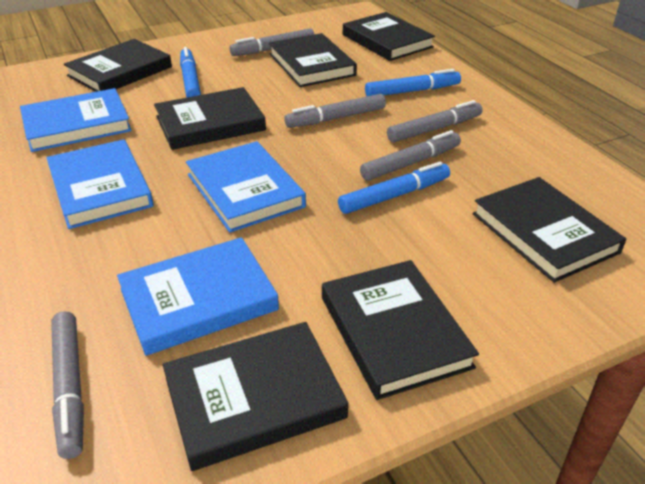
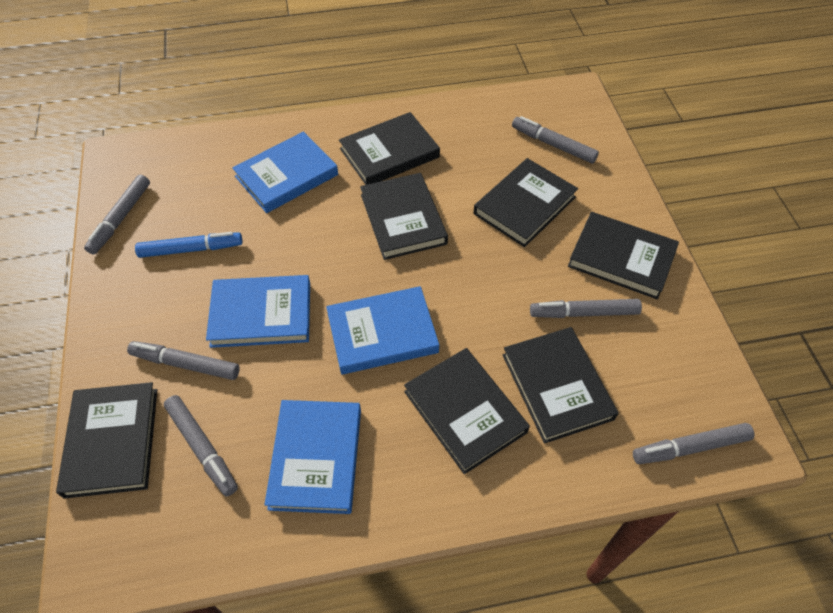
blue marker: 3 -> 1
grey marker: 5 -> 6

